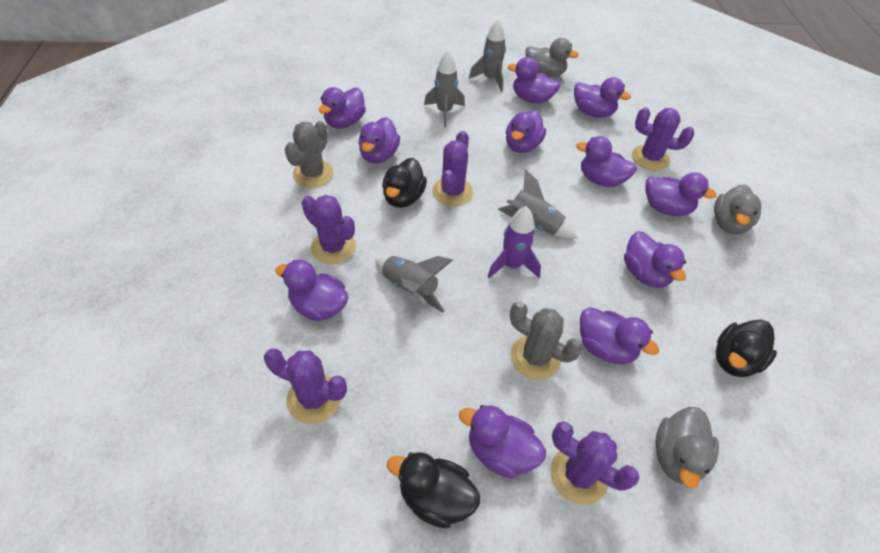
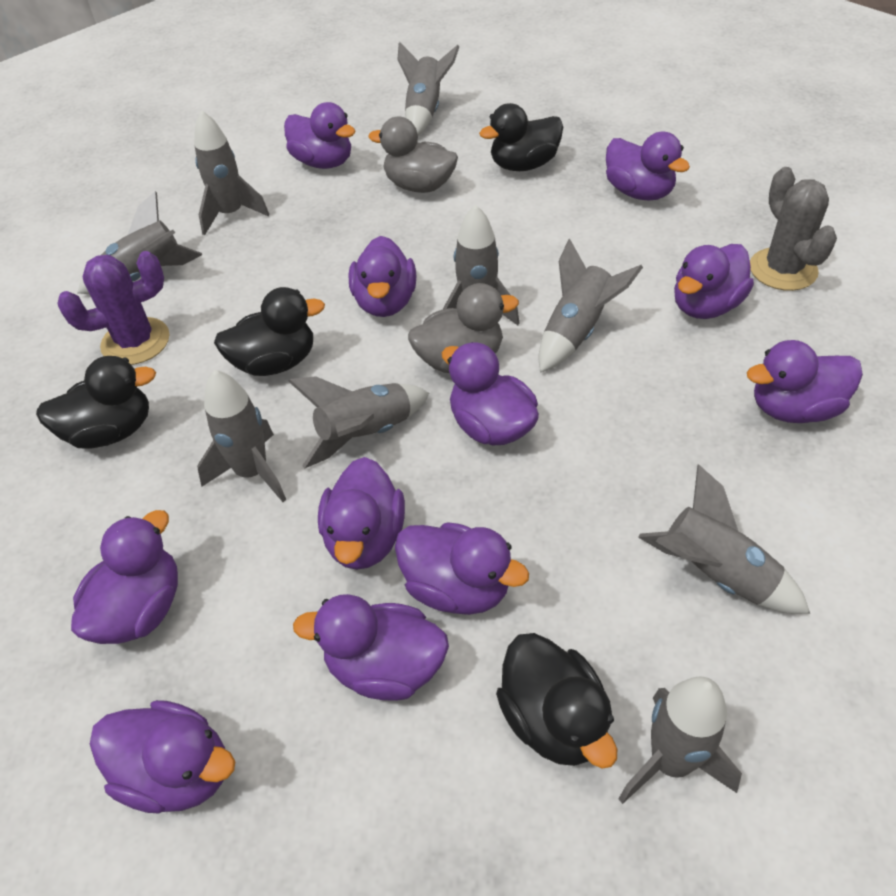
black duck: 3 -> 4
grey cactus: 2 -> 1
grey duck: 3 -> 2
grey rocket: 4 -> 9
purple cactus: 5 -> 1
purple rocket: 1 -> 0

